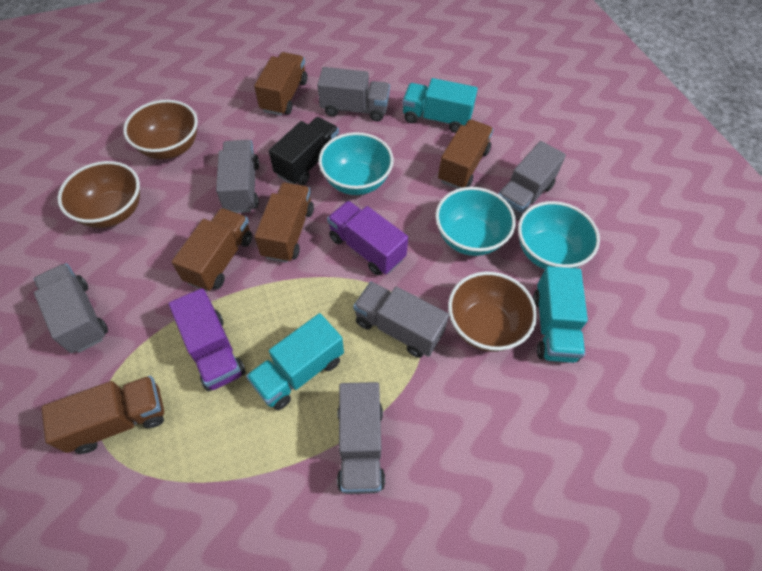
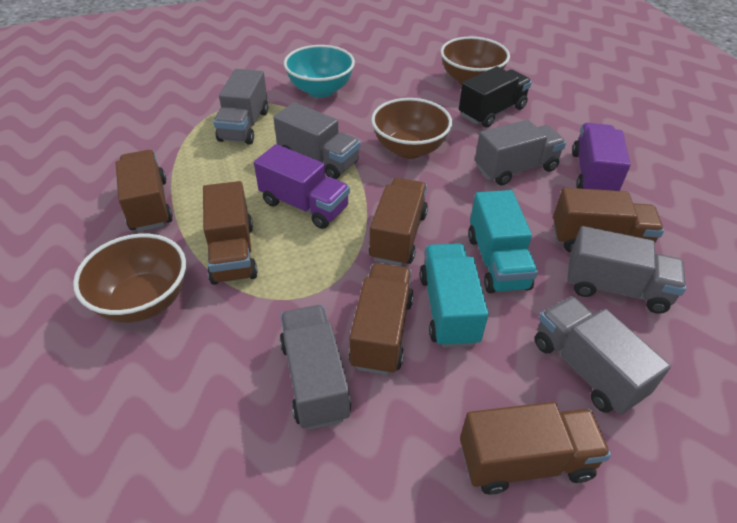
brown truck: 5 -> 6
turquoise bowl: 3 -> 1
turquoise truck: 3 -> 2

